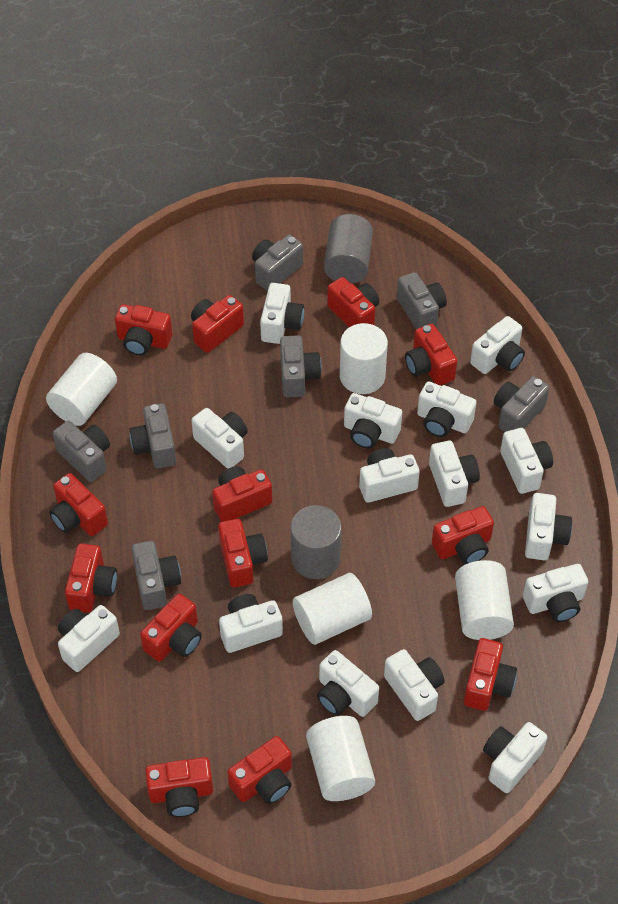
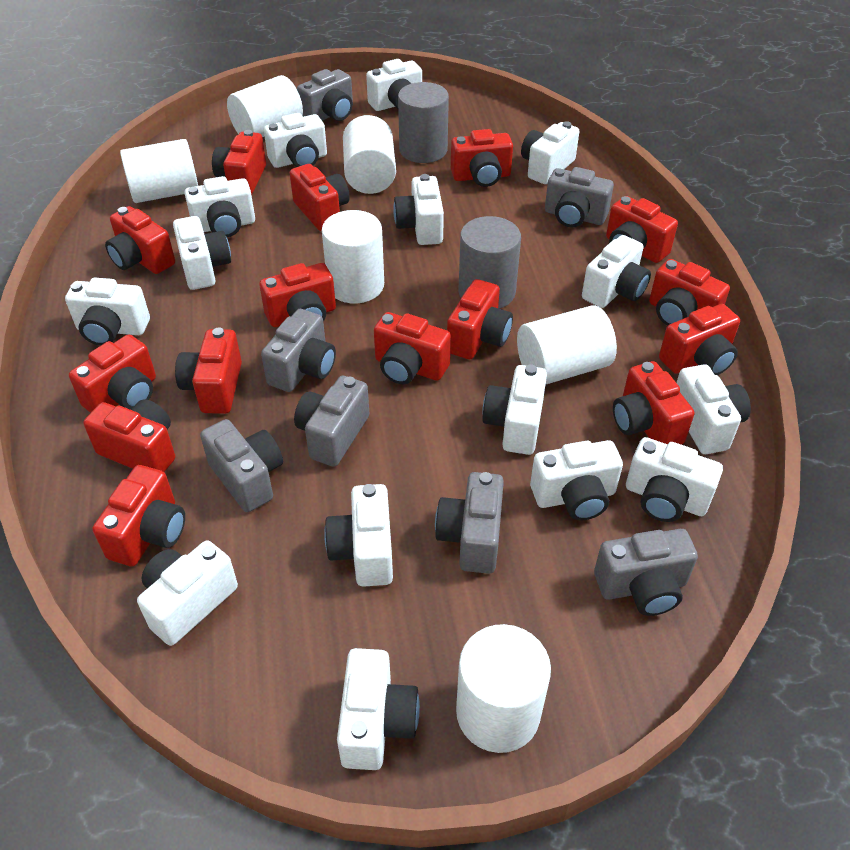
red camera: 13 -> 15
white cylinder: 5 -> 6

